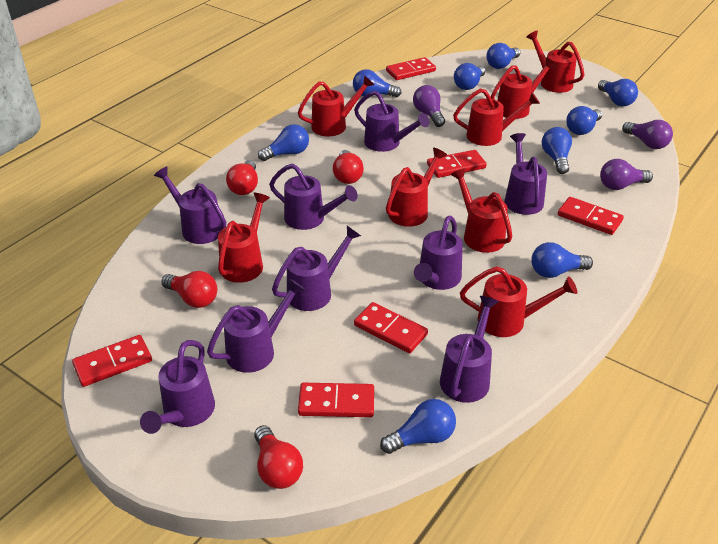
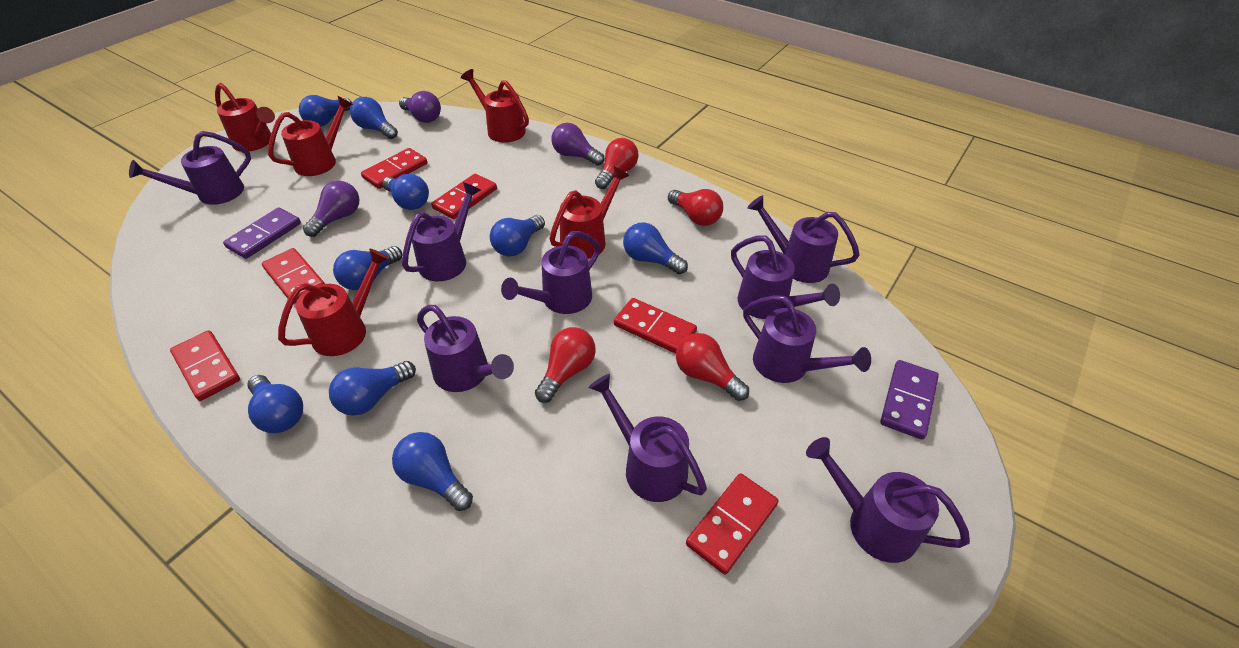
purple domino: 0 -> 2
red watering can: 8 -> 5

